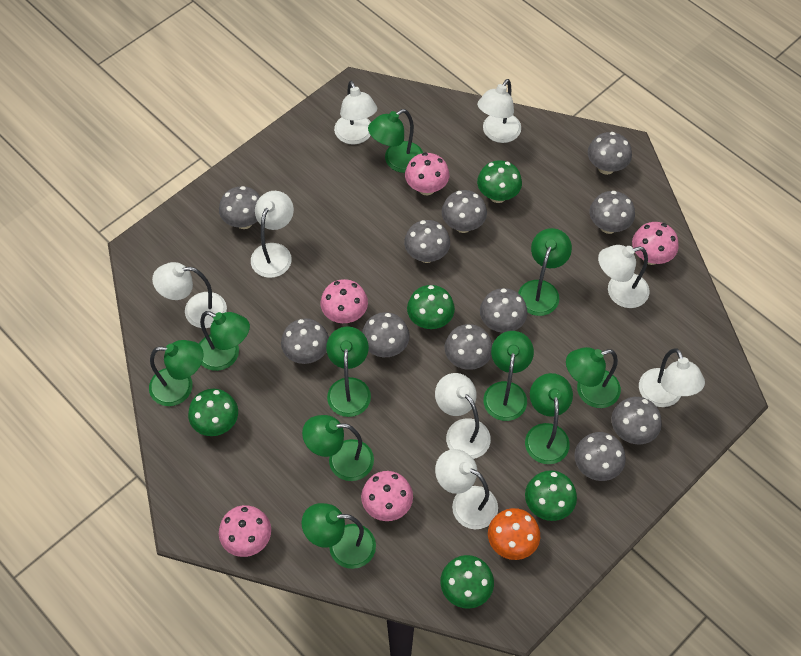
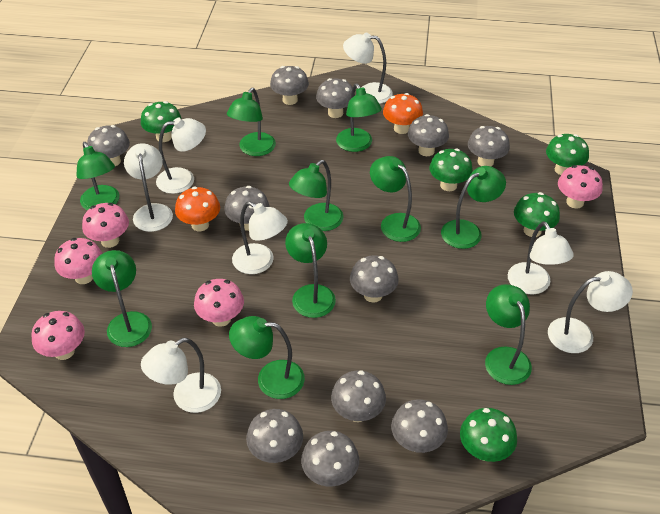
orange mushroom: 1 -> 2
white lamp: 8 -> 7

